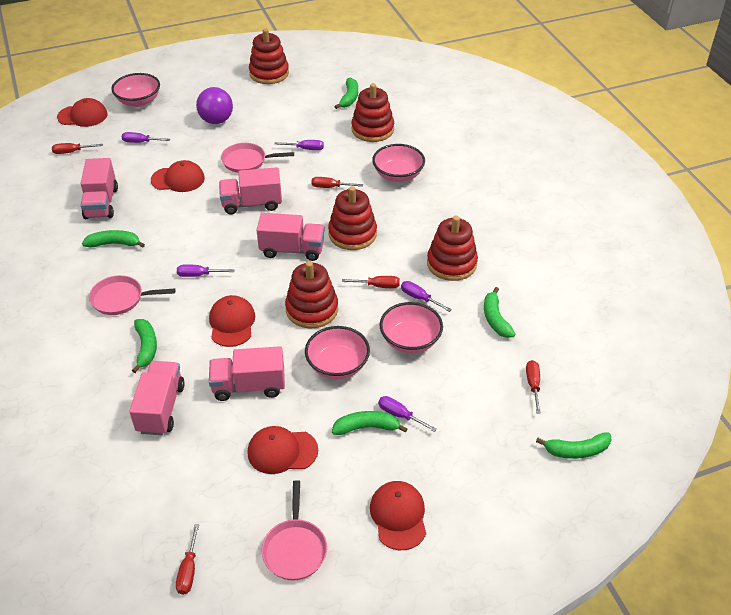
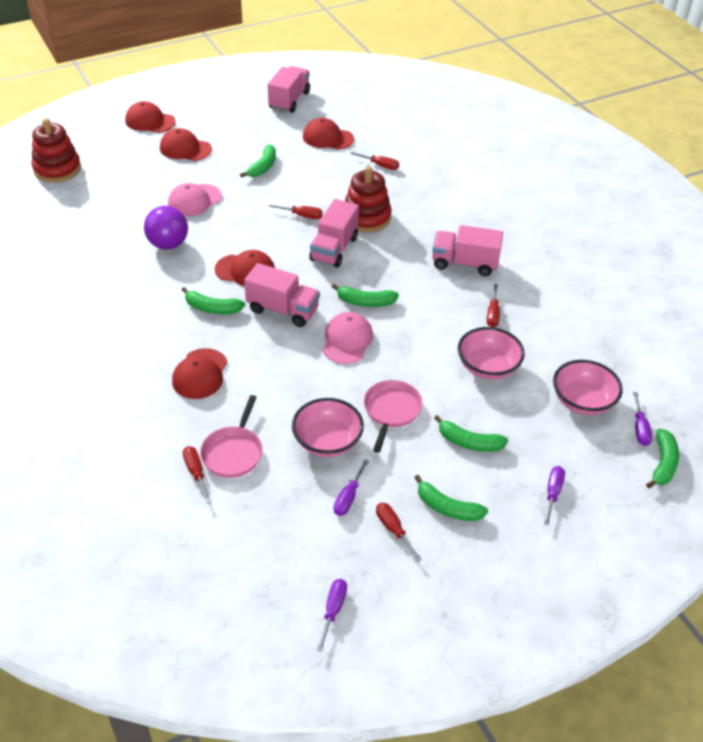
pink bowl: 4 -> 3
pink cap: 0 -> 2
pink pan: 3 -> 2
pink truck: 5 -> 4
purple screwdriver: 5 -> 4
red stacking toy: 5 -> 2

